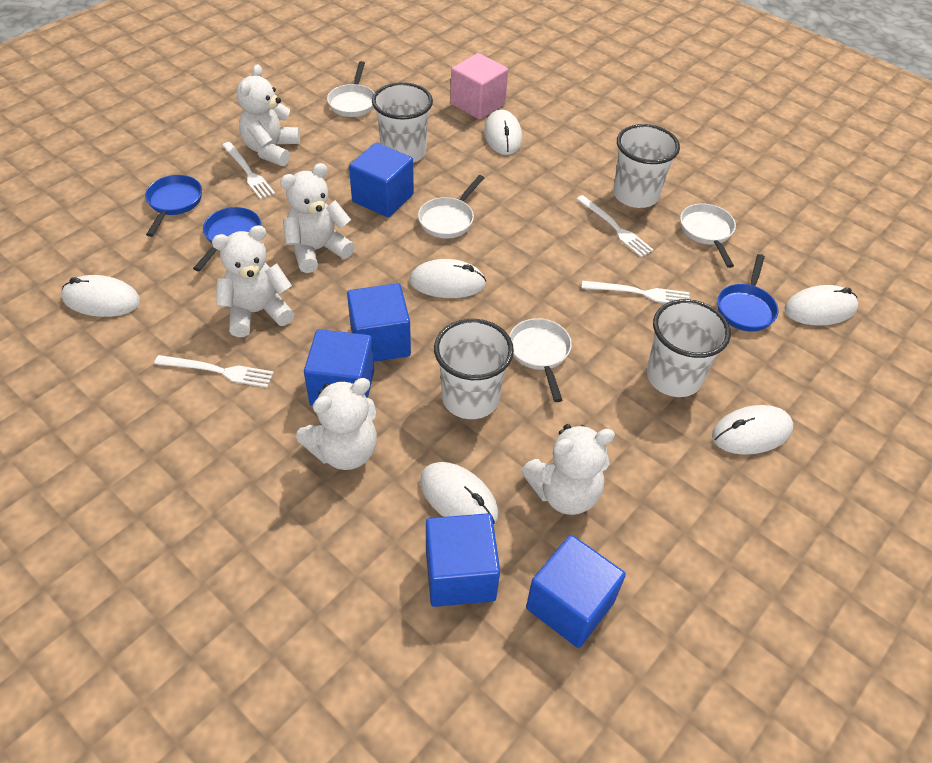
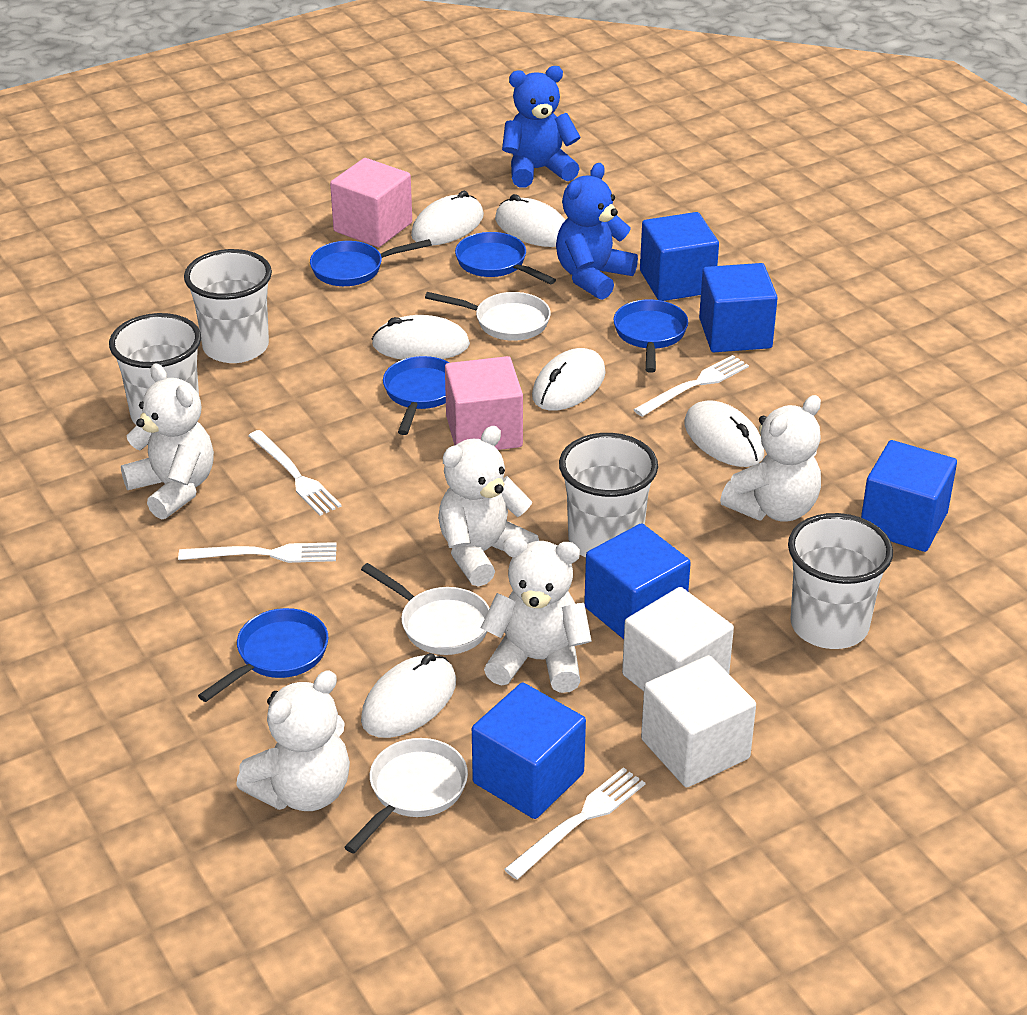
blue pan: 3 -> 5
blue teddy bear: 0 -> 2
pink cube: 1 -> 2
white cube: 0 -> 2
white pan: 4 -> 3

